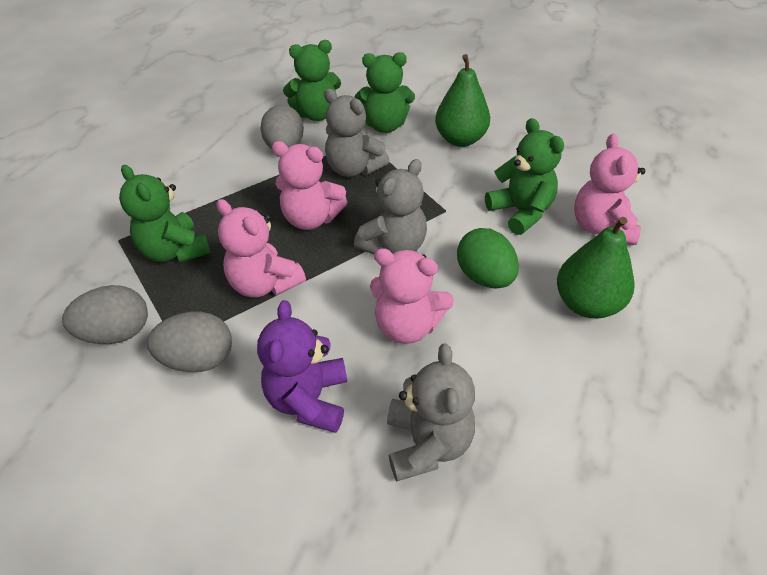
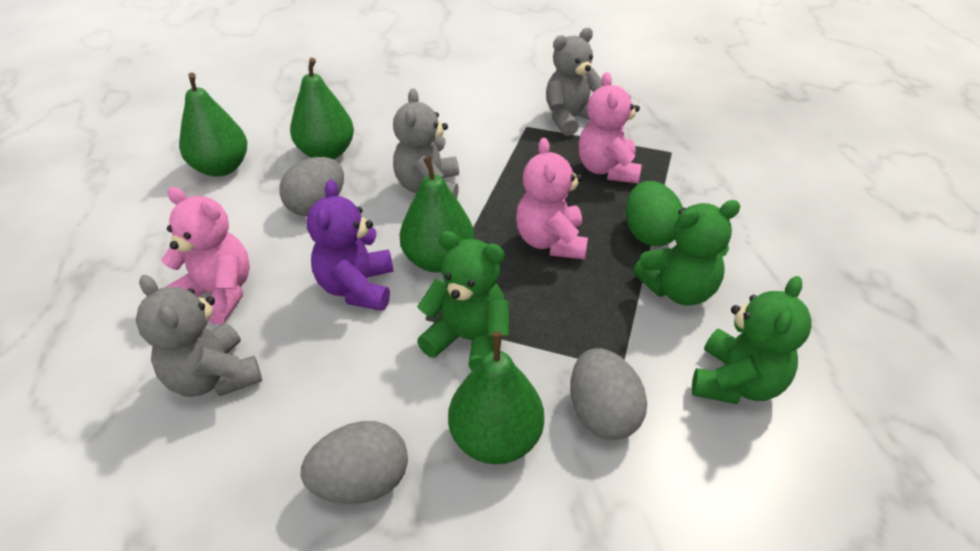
green pear: 2 -> 4
green teddy bear: 4 -> 3
pink teddy bear: 4 -> 3

